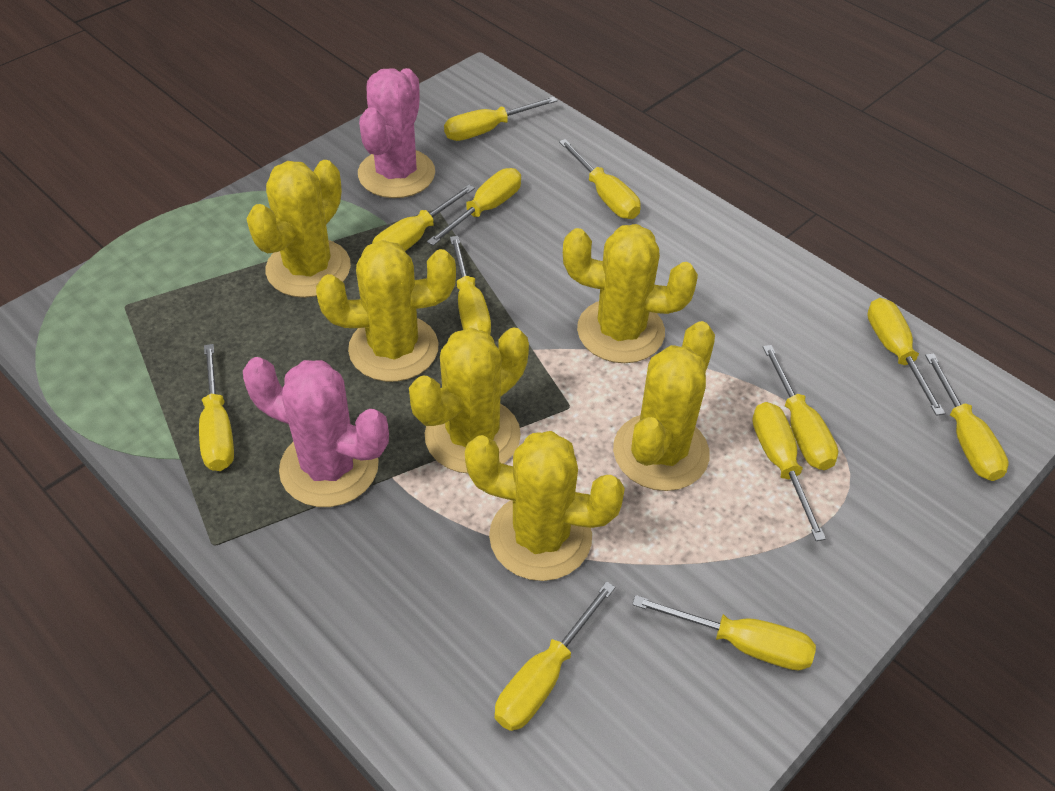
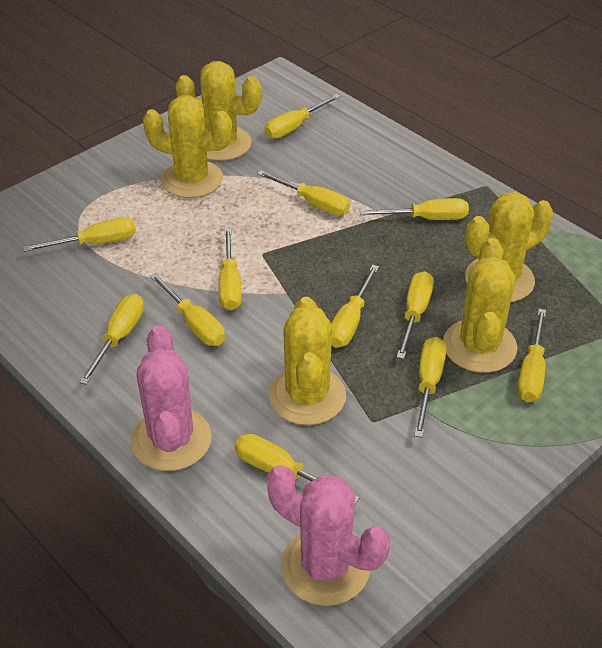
yellow cactus: 6 -> 5

